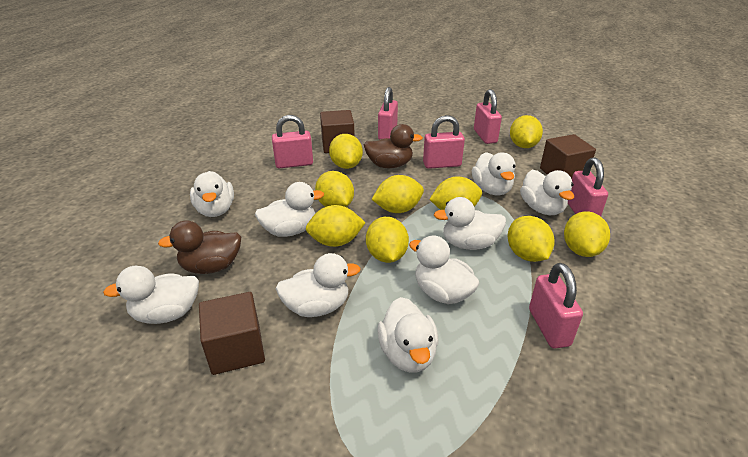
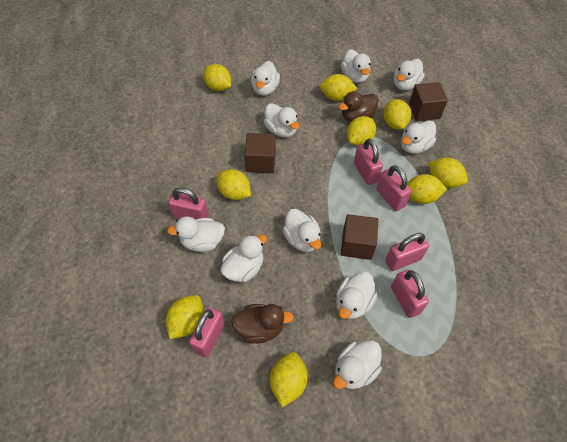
white duck: 9 -> 10

